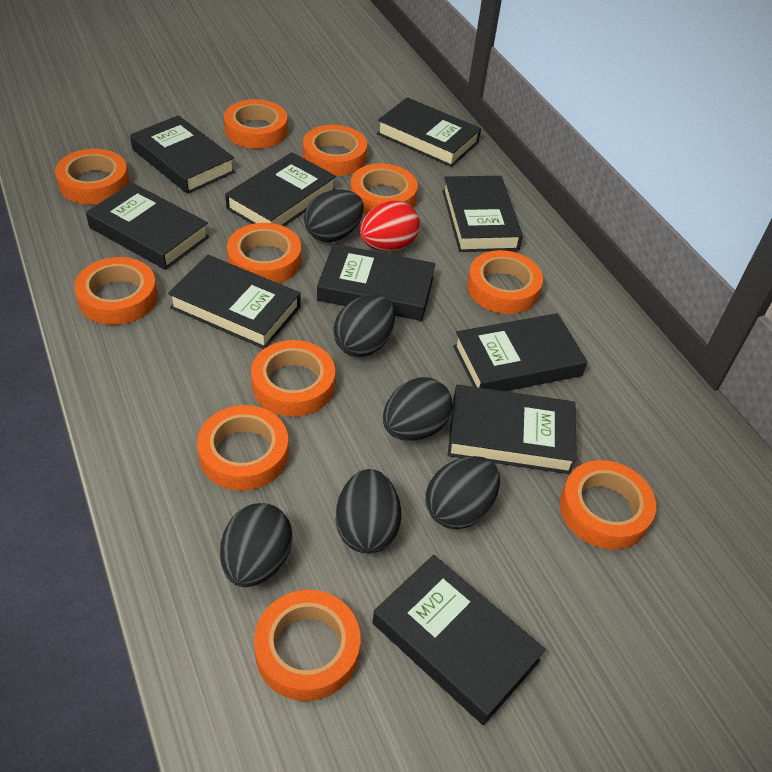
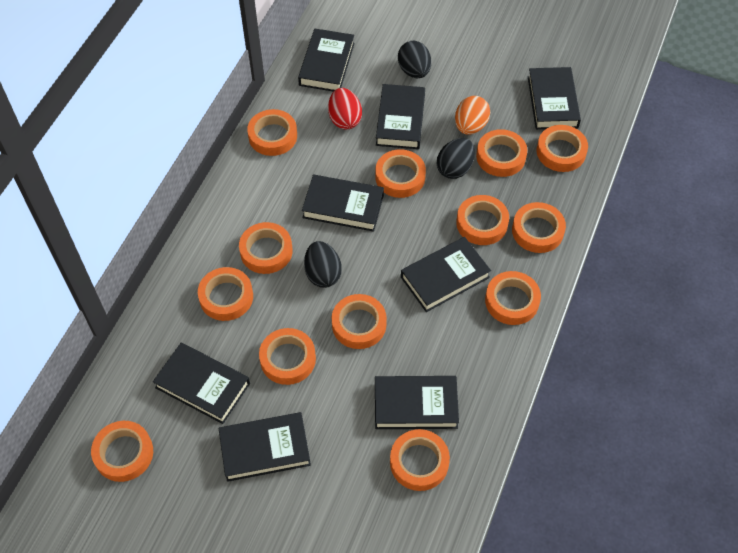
black book: 10 -> 8
black egg: 6 -> 3
orange egg: 0 -> 1
orange tape: 11 -> 13

